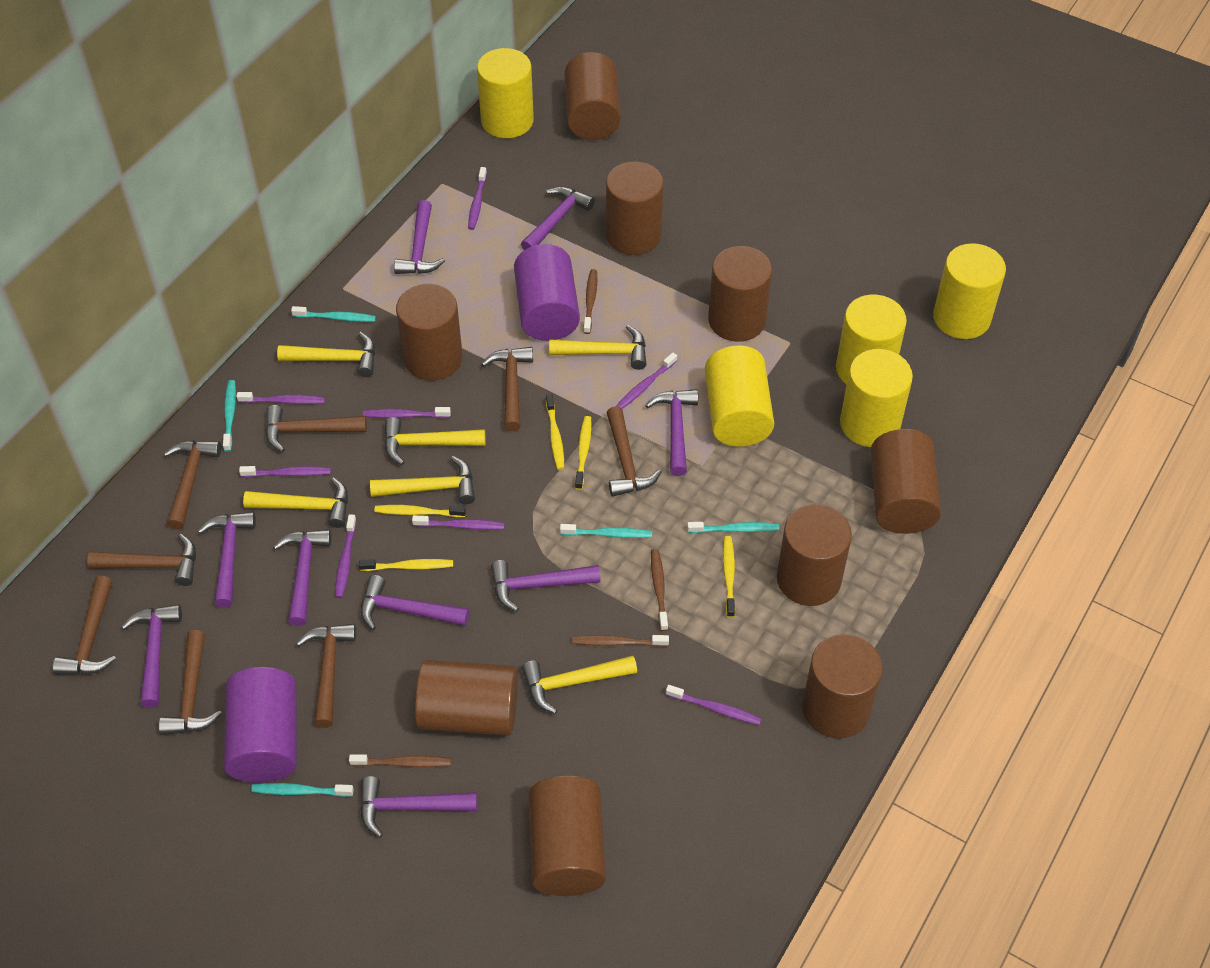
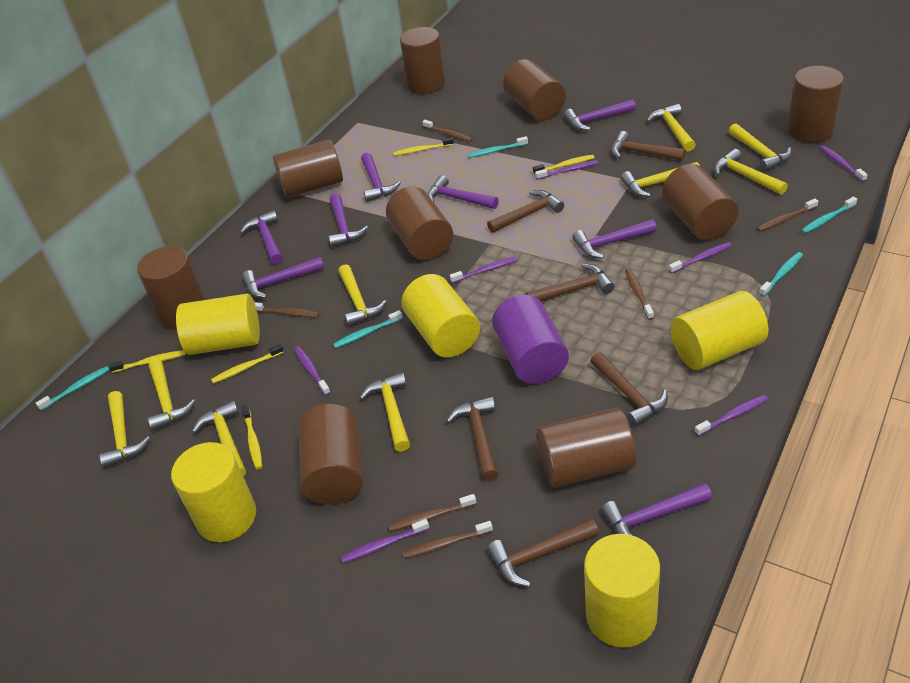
brown hammer: 8 -> 6
brown toothbrush: 4 -> 6
purple cylinder: 2 -> 1
purple hammer: 9 -> 8
purple toothbrush: 8 -> 7
yellow hammer: 6 -> 9

